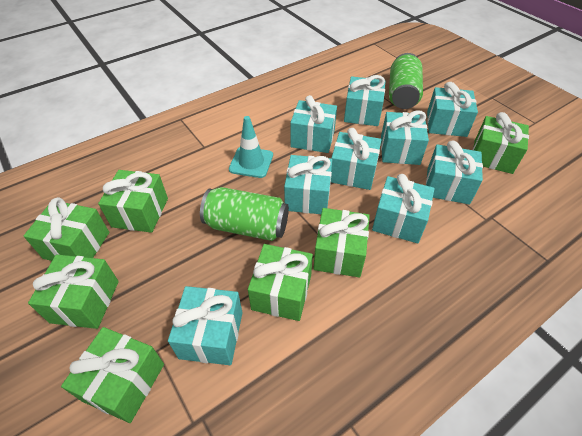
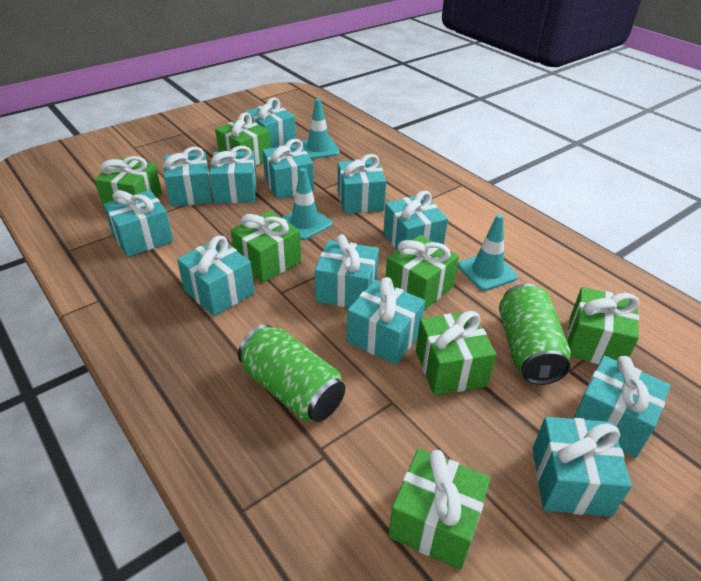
turquoise gift: 9 -> 12
turquoise traffic cone: 1 -> 3

